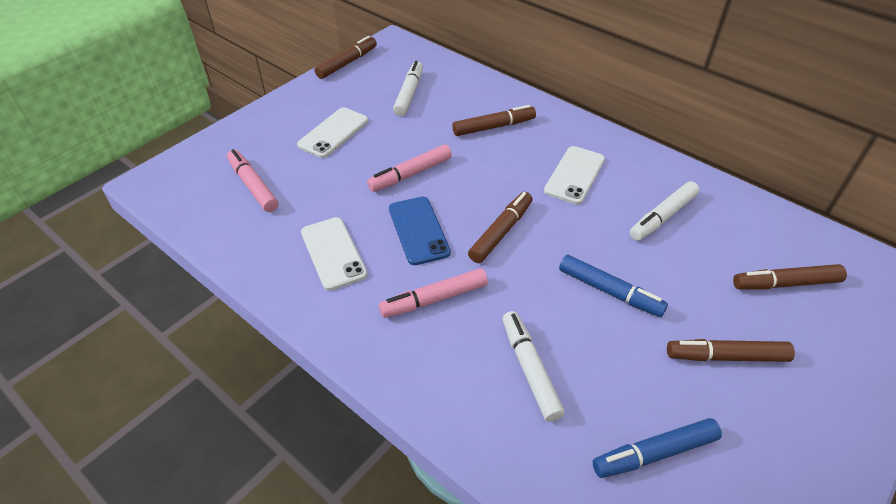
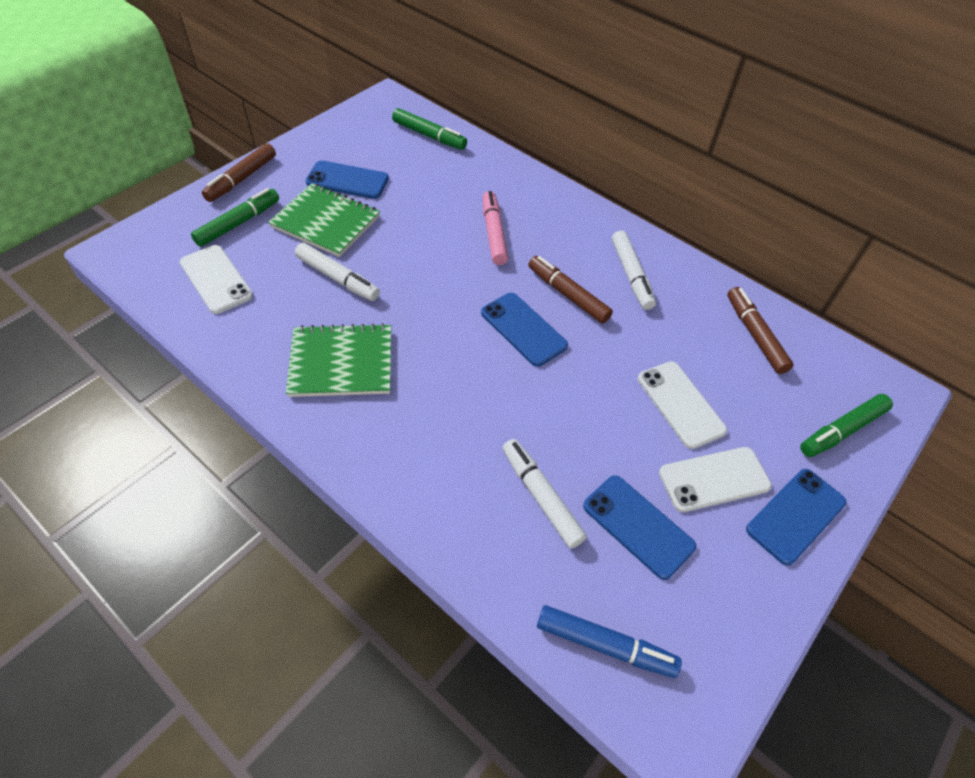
blue marker: 2 -> 1
blue phone: 1 -> 4
brown marker: 5 -> 3
green marker: 0 -> 3
green notebook: 0 -> 2
pink marker: 3 -> 1

